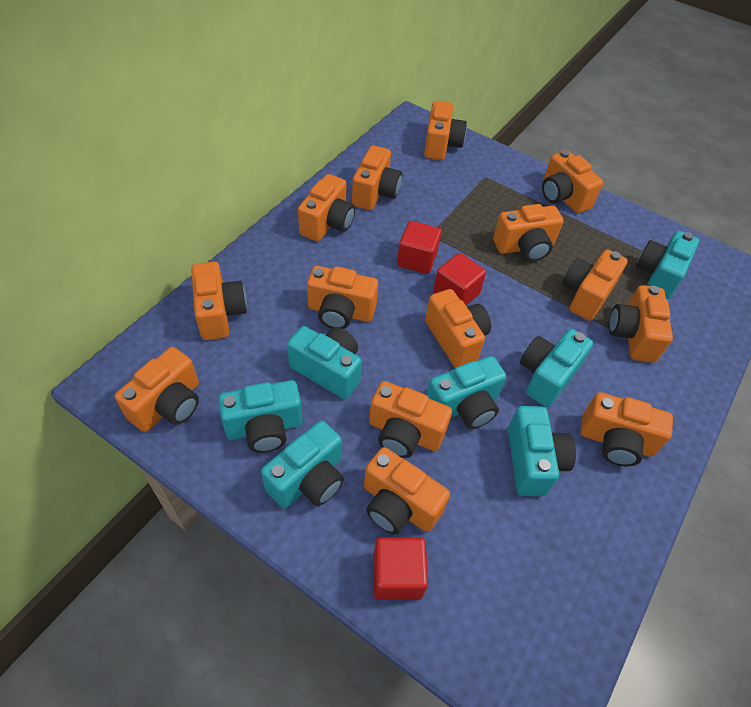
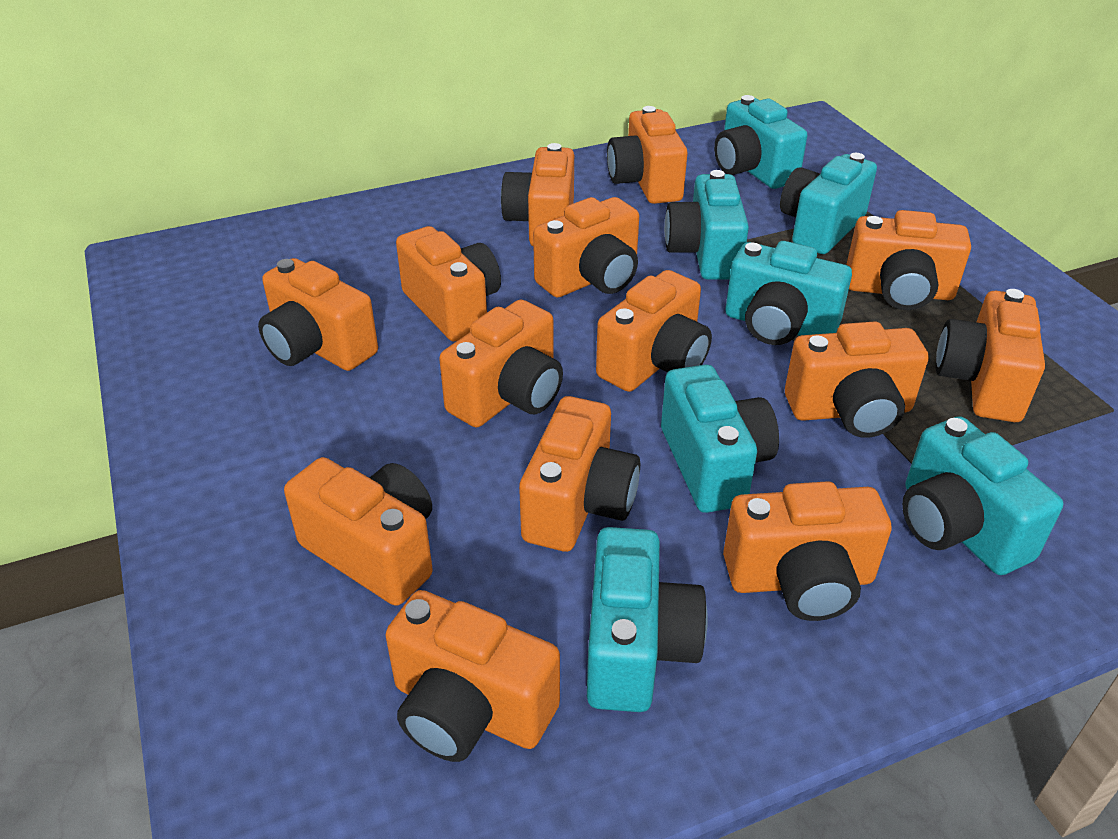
red cube: 3 -> 0

